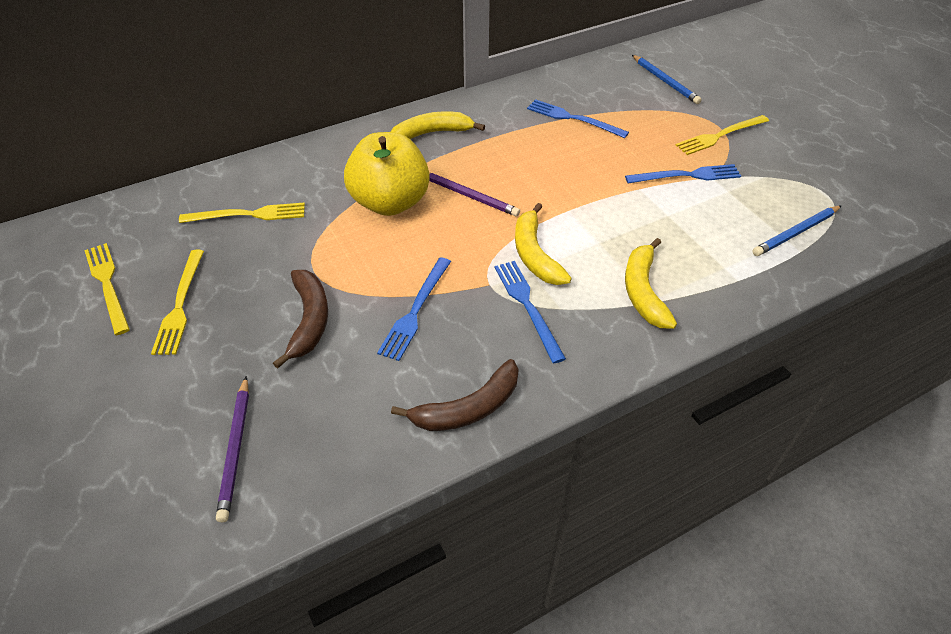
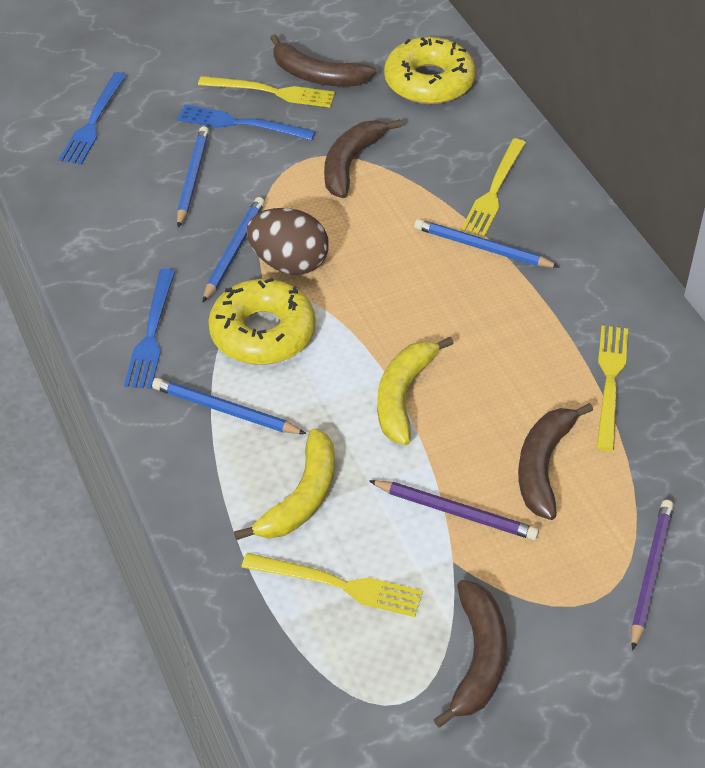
blue fork: 4 -> 3
blue pencil: 2 -> 4
brown banana: 2 -> 4
brown egg: 0 -> 1
yellow apple: 1 -> 0
yellow banana: 3 -> 2
yellow donut: 0 -> 2

